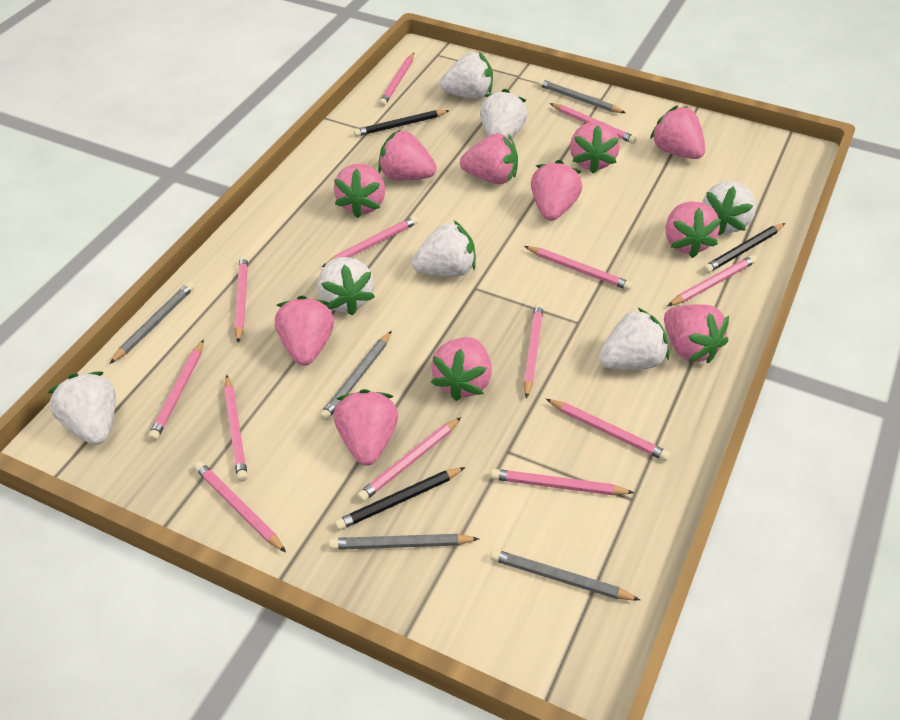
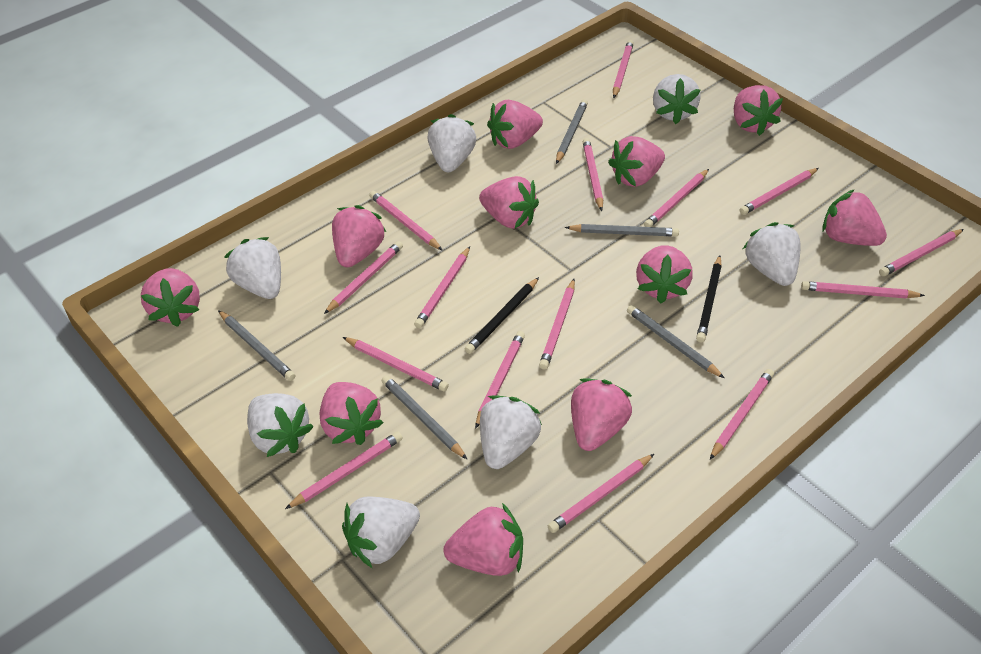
black pencil: 3 -> 2
pink pencil: 13 -> 15

